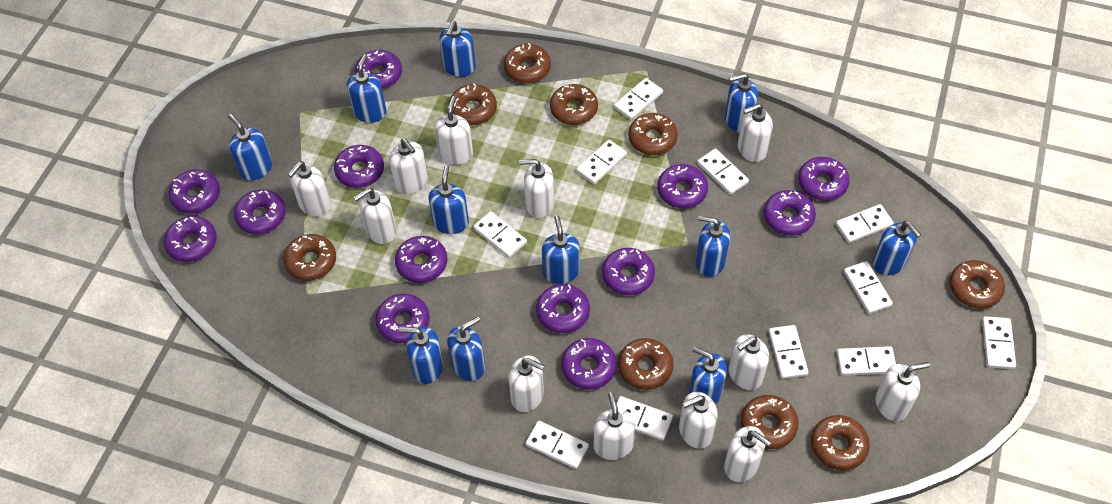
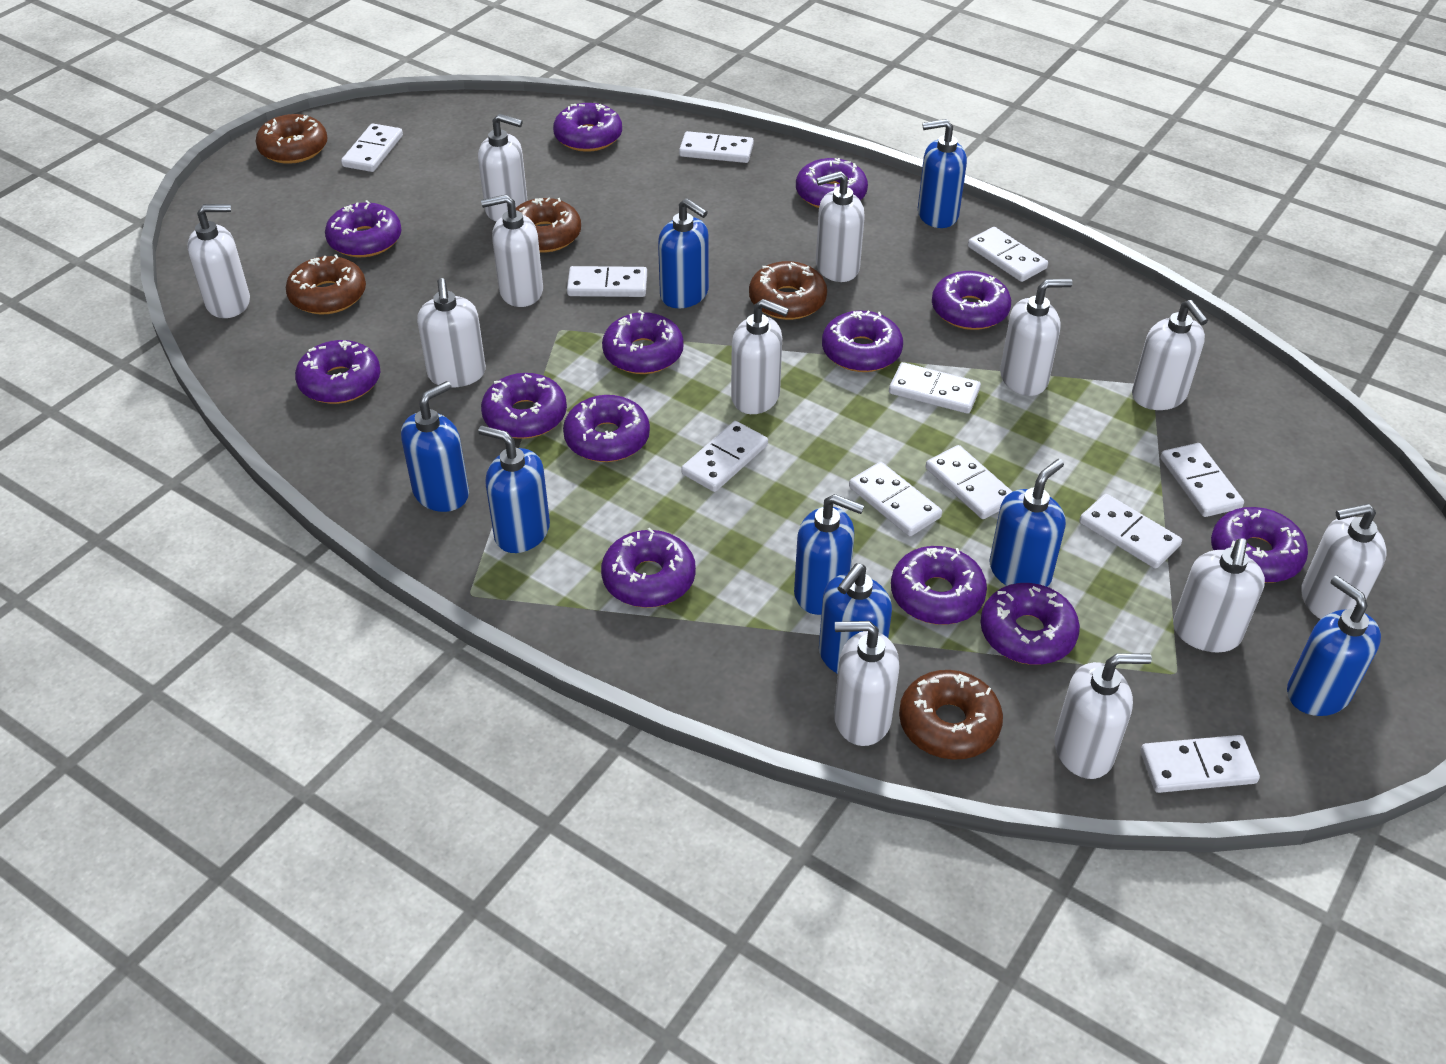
blue soap dispenser: 11 -> 8
brown donut: 9 -> 5

